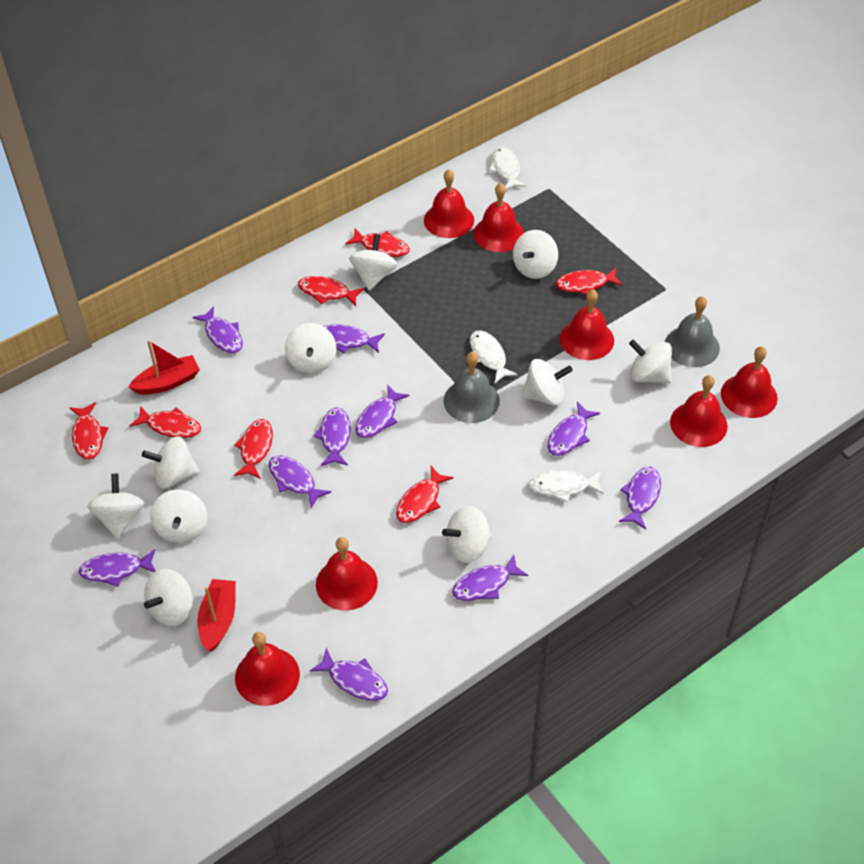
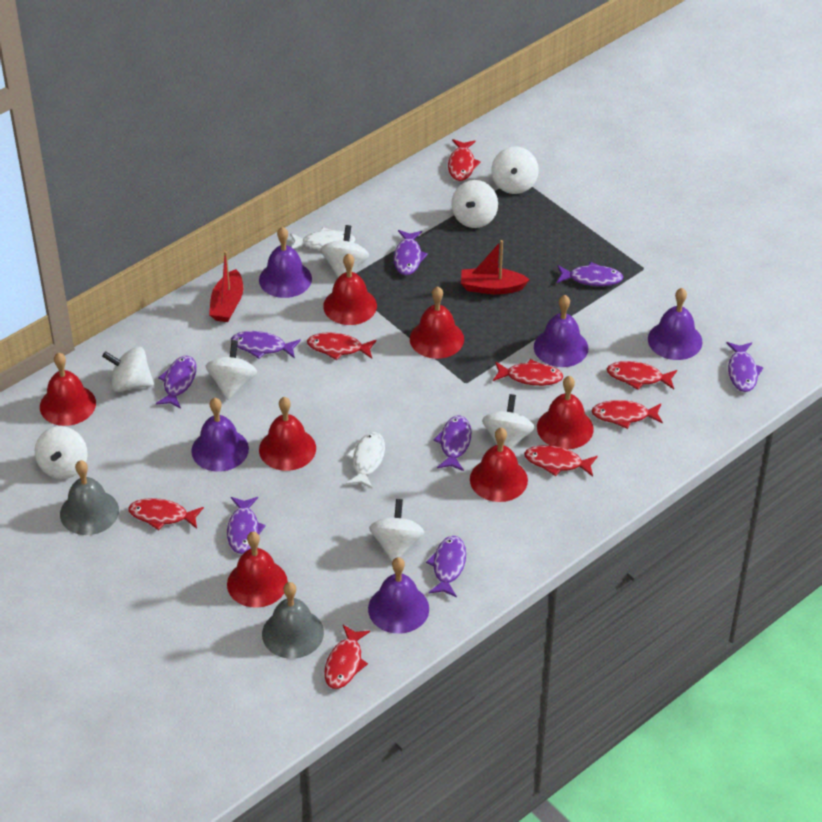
purple bell: 0 -> 5
purple fish: 10 -> 8
red fish: 7 -> 8
white fish: 3 -> 2
white spinning top: 10 -> 8

